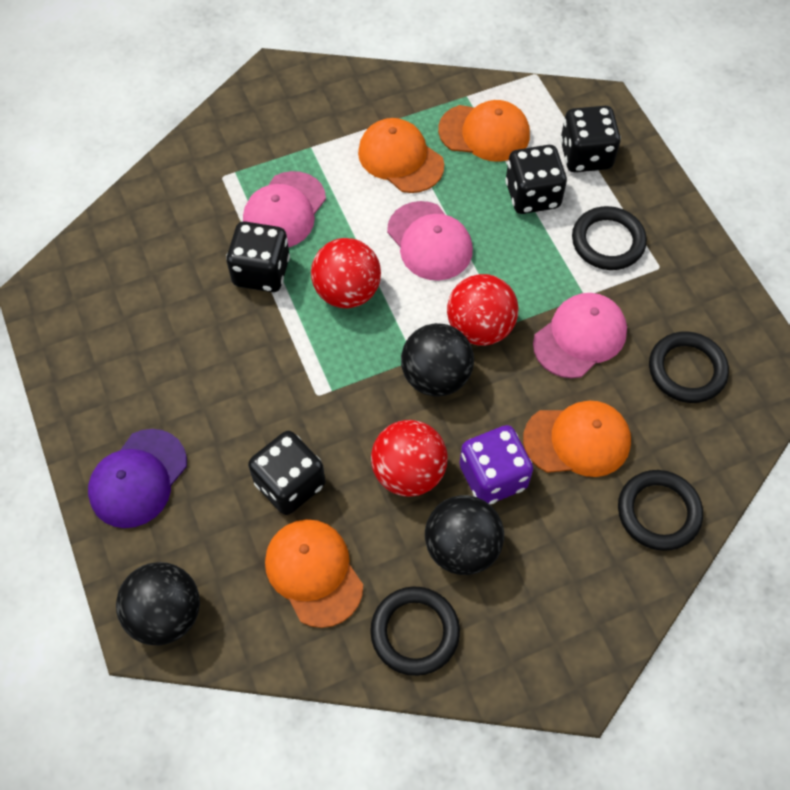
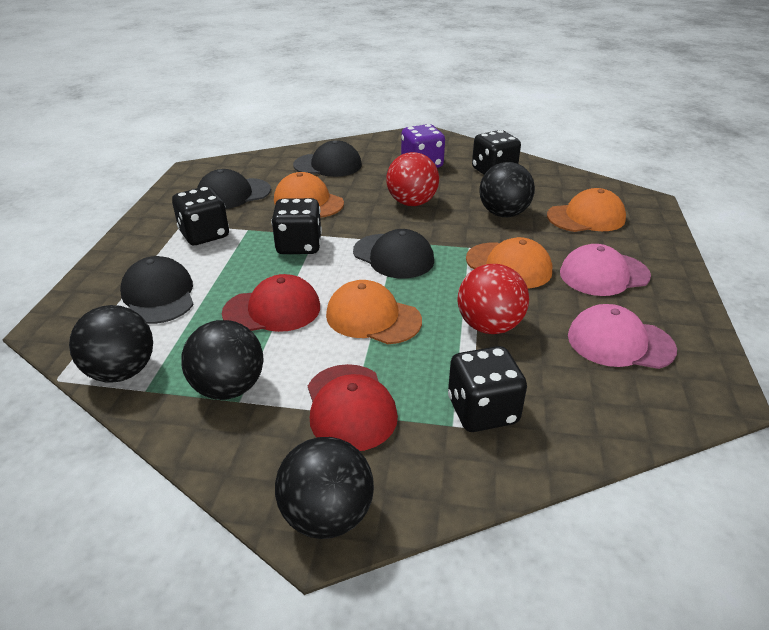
black ball: 3 -> 4
black cap: 0 -> 4
black ring: 4 -> 0
pink cap: 3 -> 2
purple cap: 1 -> 0
red ball: 3 -> 2
red cap: 0 -> 2

